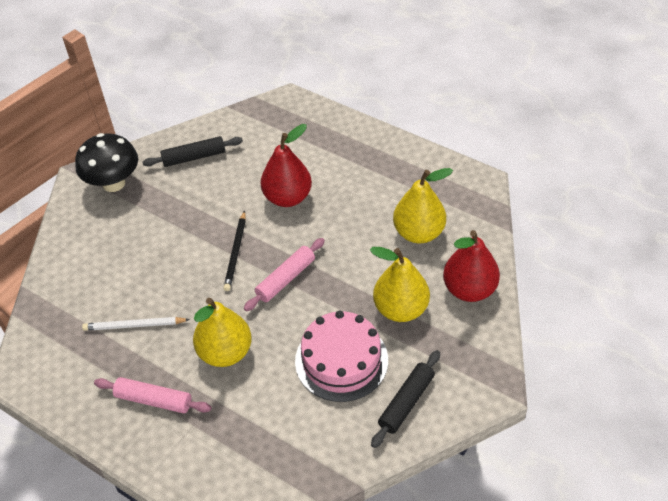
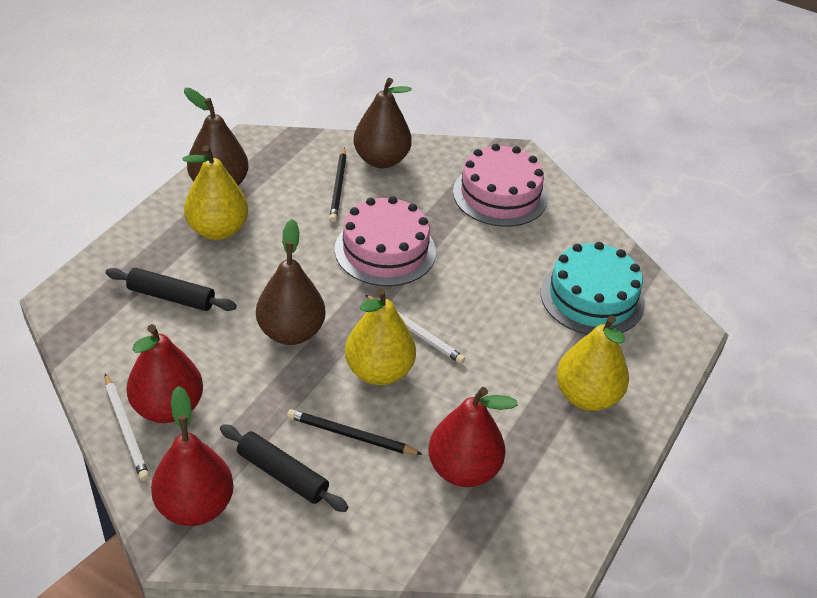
black mushroom: 1 -> 0
black pencil: 1 -> 2
brown pear: 0 -> 3
pink cake: 1 -> 2
pink rolling pin: 2 -> 0
red pear: 2 -> 3
turquoise cake: 0 -> 1
white pencil: 1 -> 2

